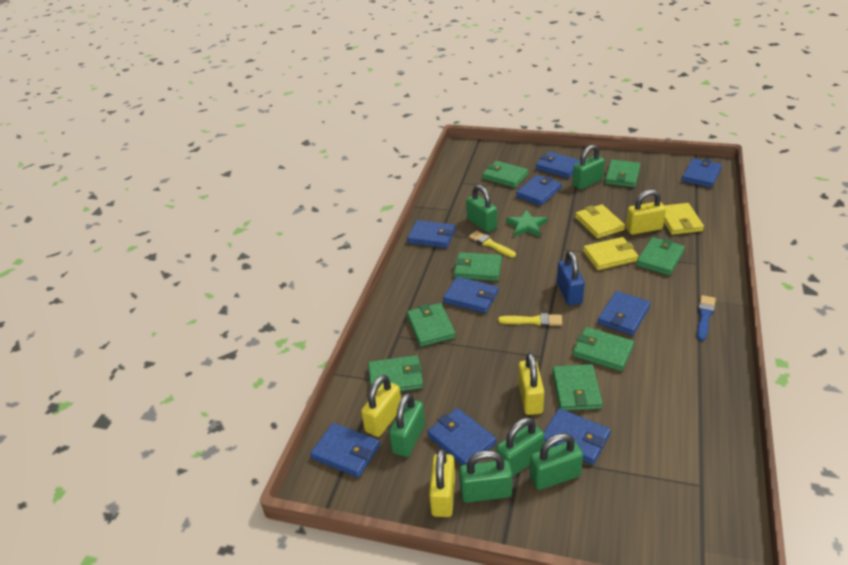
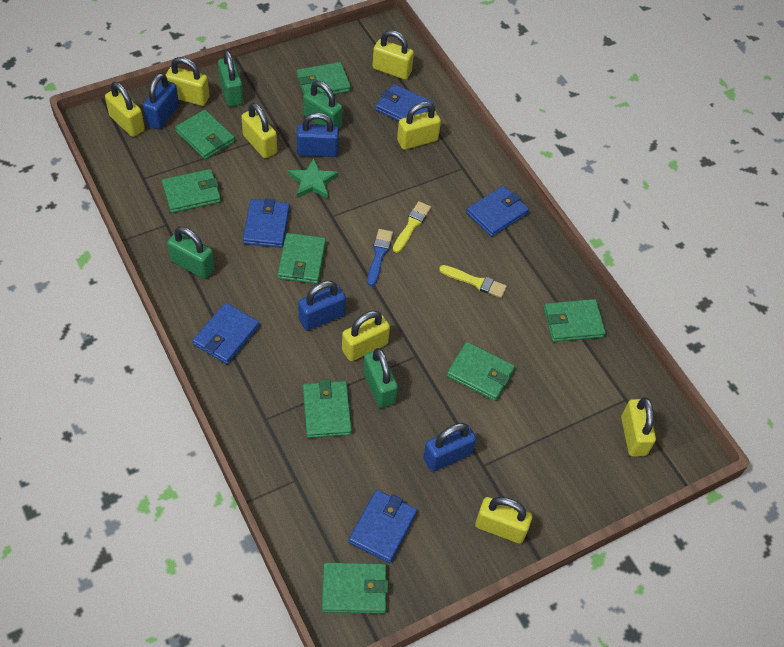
blue padlock: 1 -> 4
blue wallet: 9 -> 5
green padlock: 6 -> 4
yellow padlock: 4 -> 8
yellow wallet: 3 -> 0

